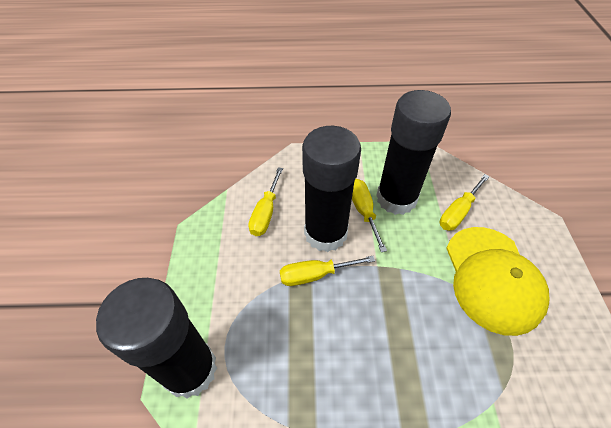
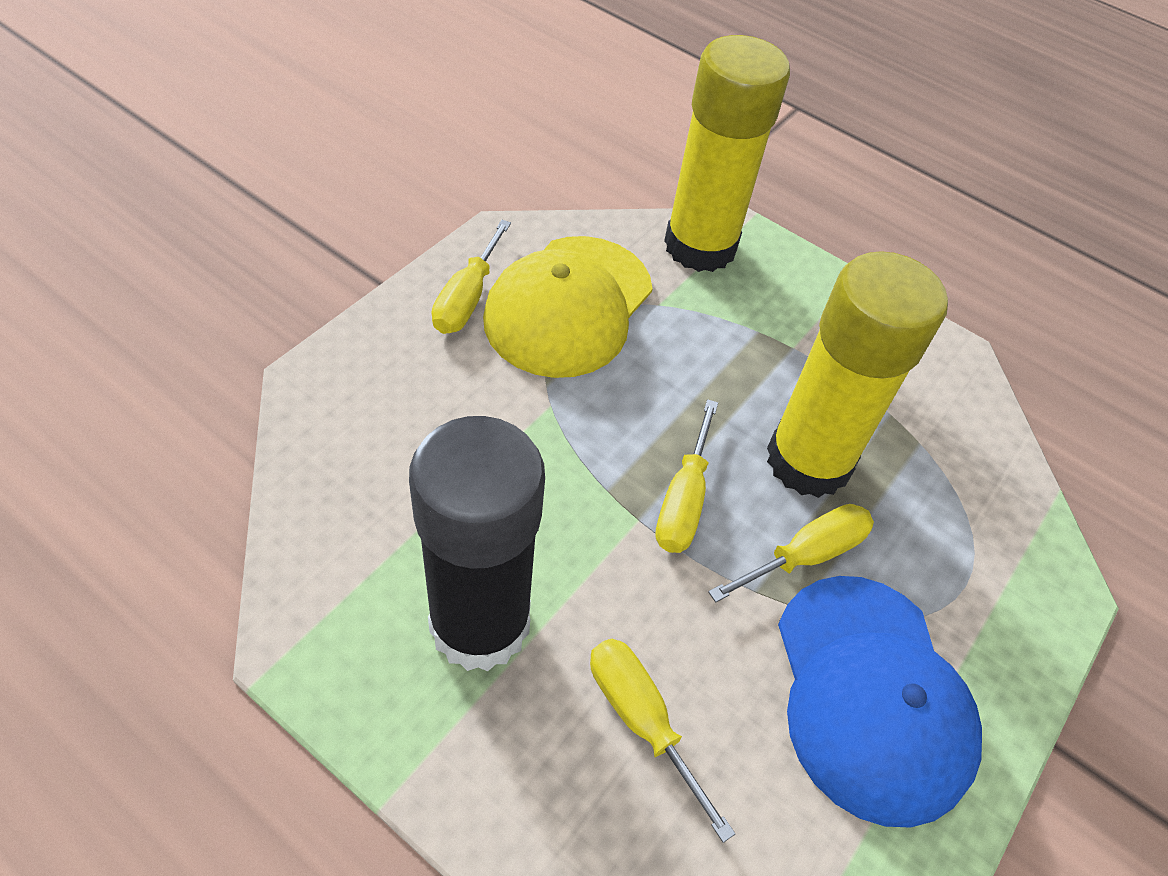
black glue stick: 3 -> 1
blue cap: 0 -> 1
yellow glue stick: 0 -> 2

